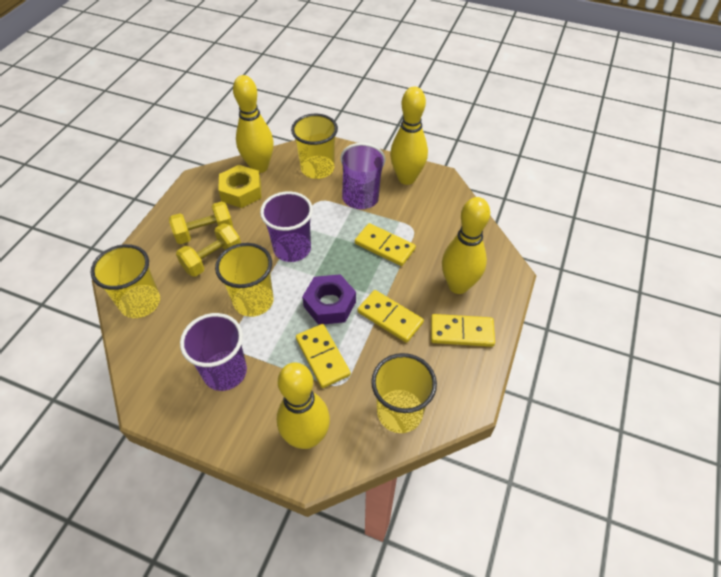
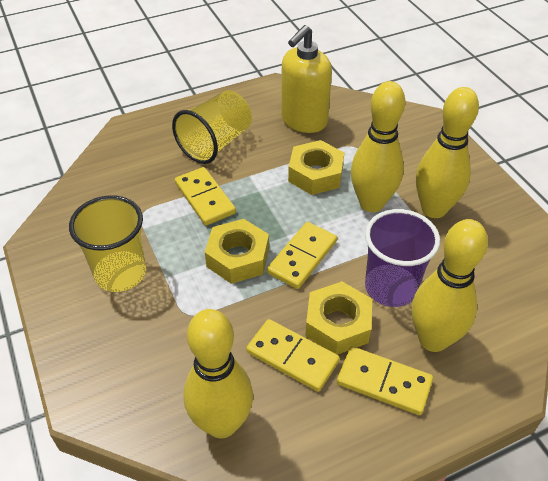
purple cup: 3 -> 1
purple nut: 1 -> 0
yellow cup: 4 -> 2
yellow dumbbell: 2 -> 0
yellow nut: 1 -> 3
yellow soap dispenser: 0 -> 1

